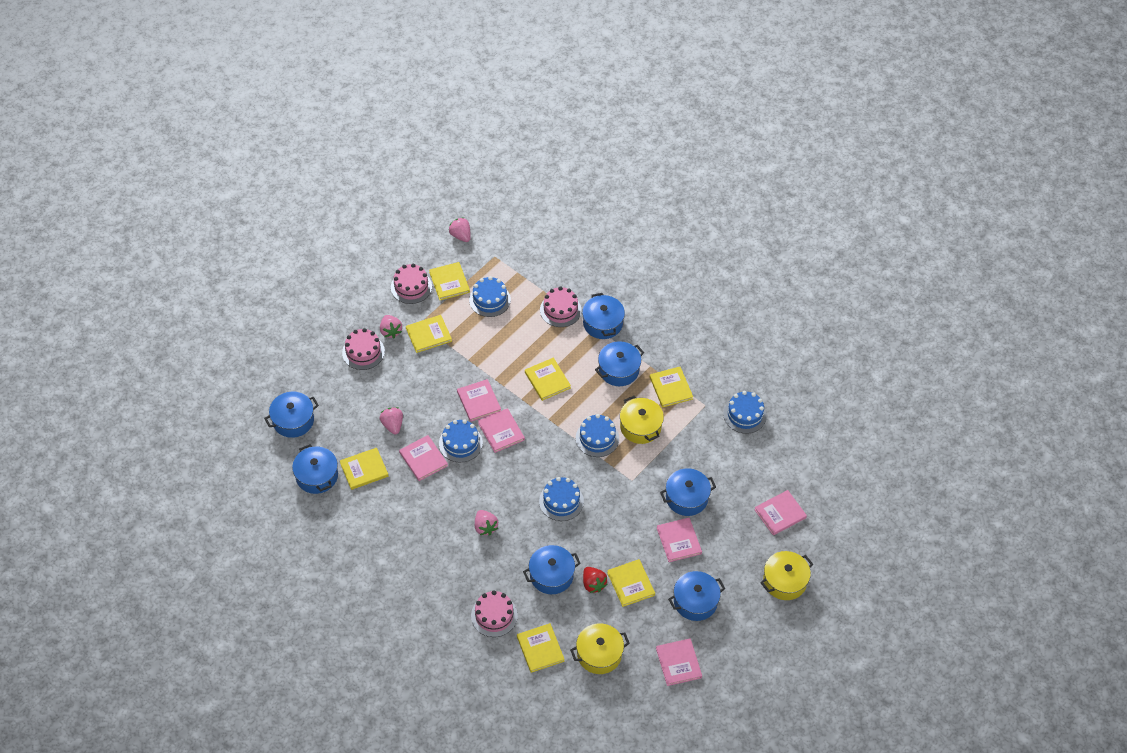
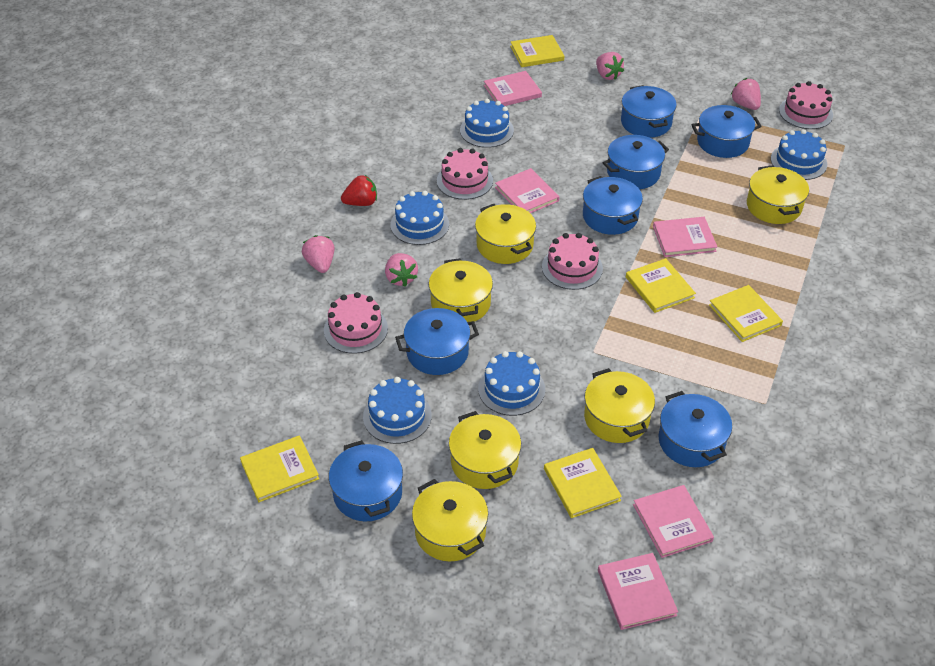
pink book: 6 -> 5
yellow book: 7 -> 5
yellow pot: 3 -> 6

